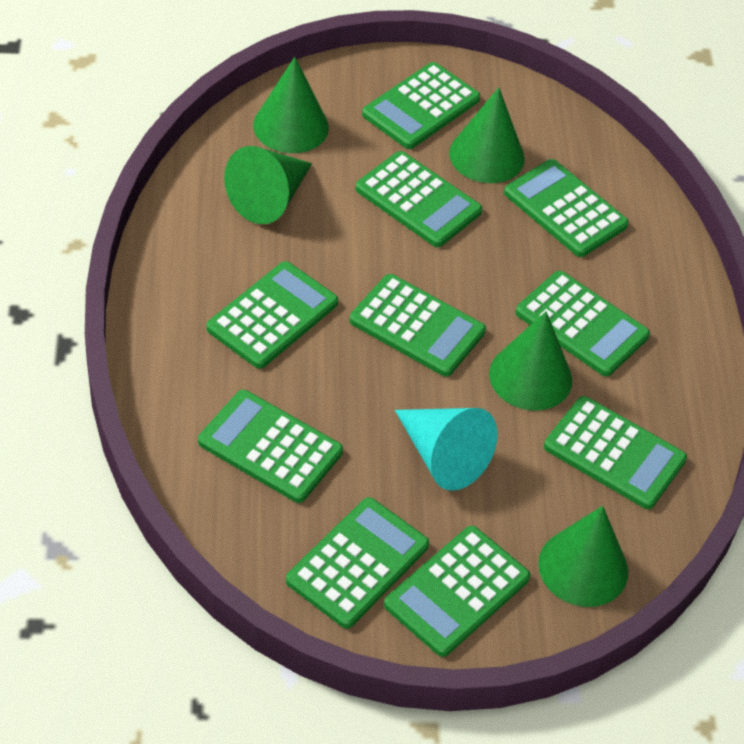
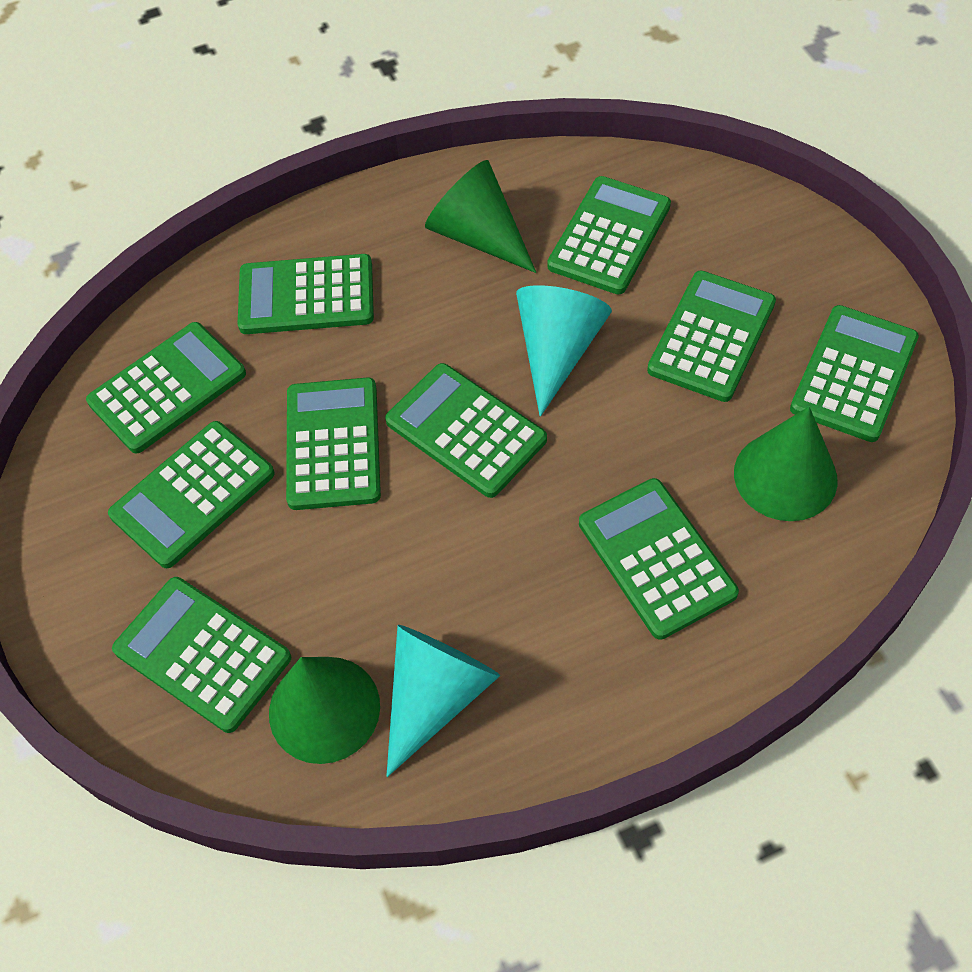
green cone: 5 -> 3
turquoise cone: 1 -> 2

